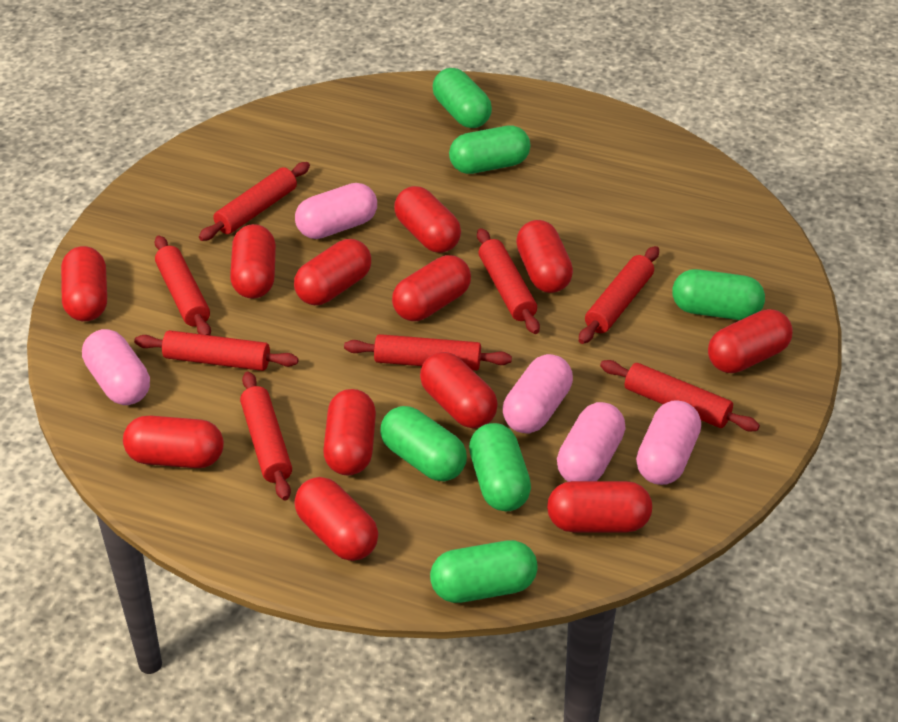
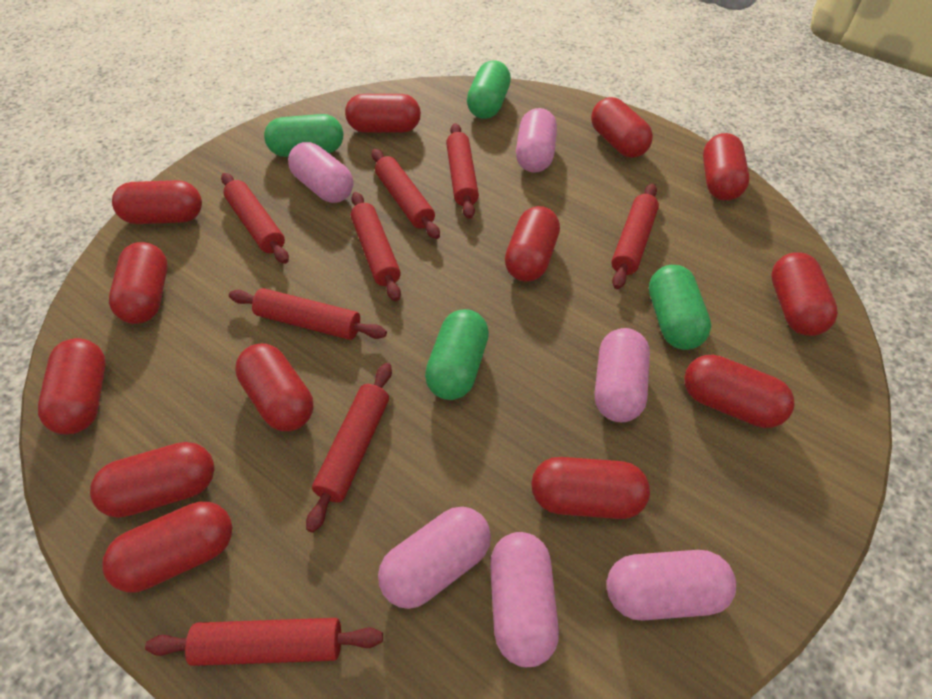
green capsule: 6 -> 4
pink capsule: 5 -> 6
red capsule: 12 -> 13

